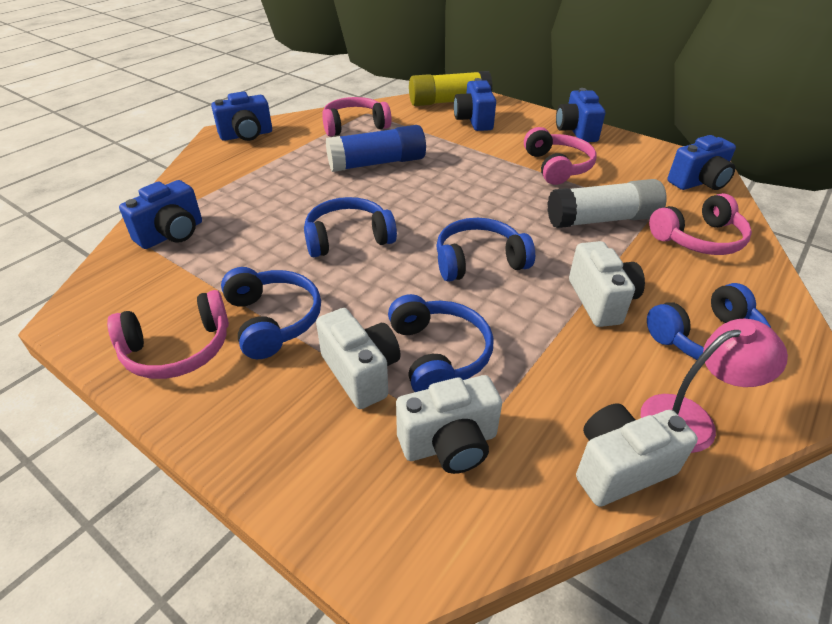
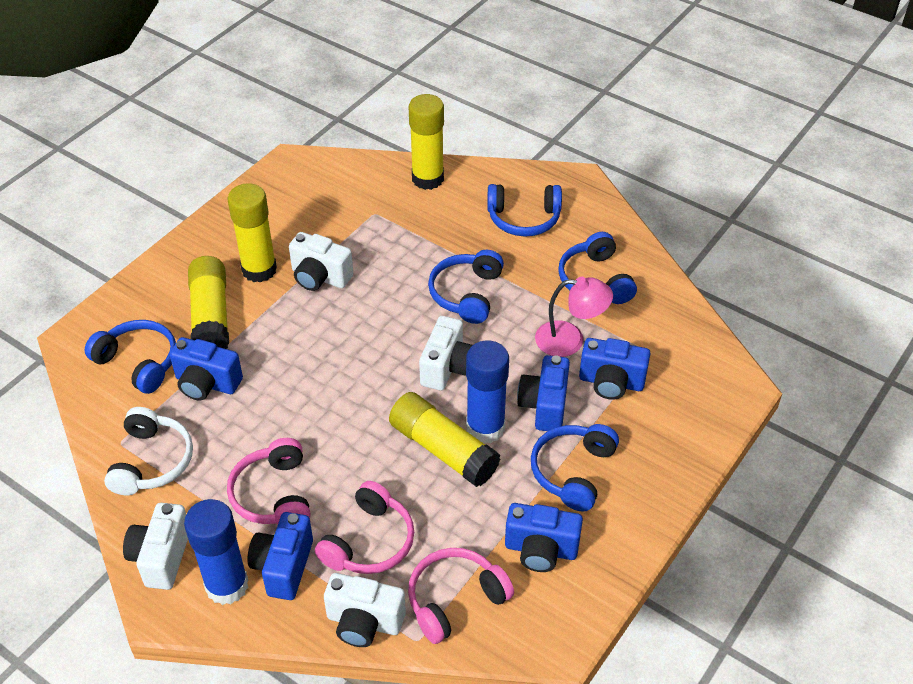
blue glue stick: 1 -> 2
pink headphones: 4 -> 3
white glue stick: 1 -> 0
white headphones: 0 -> 1
yellow glue stick: 1 -> 4

